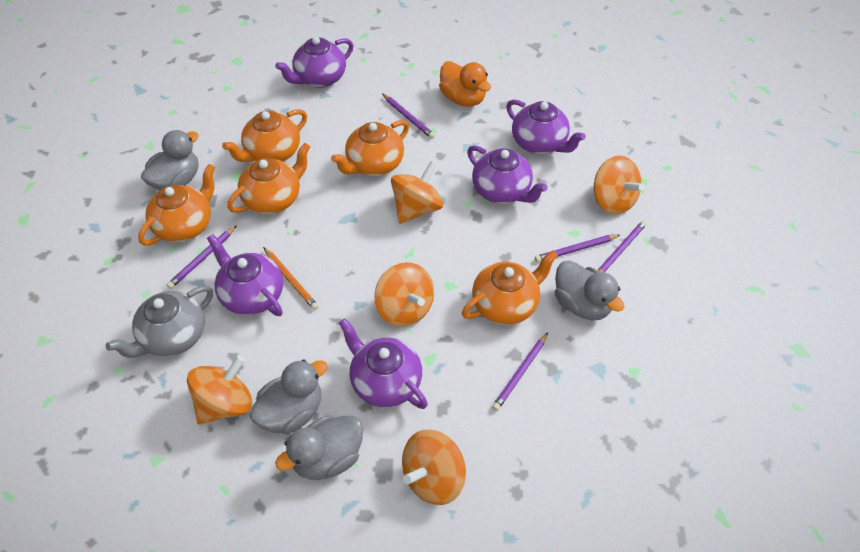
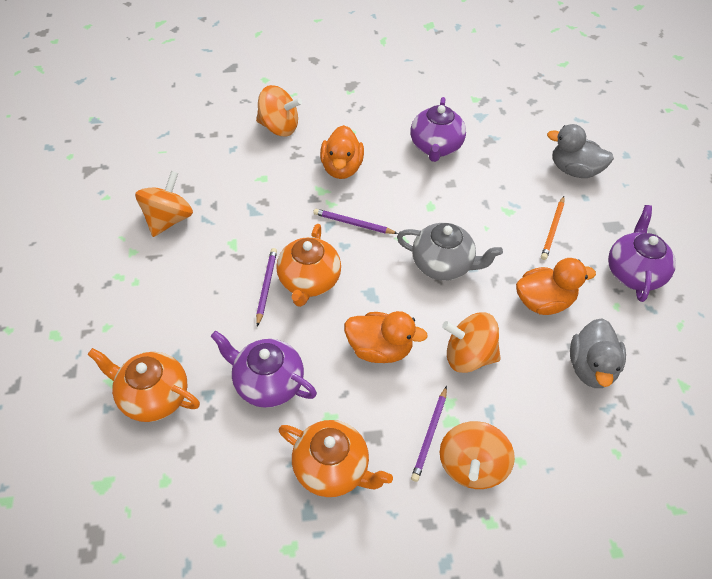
grey duck: 4 -> 2
orange duck: 1 -> 3
orange spinning top: 5 -> 4
orange teapot: 5 -> 3
purple pencil: 5 -> 3
purple teapot: 5 -> 3

